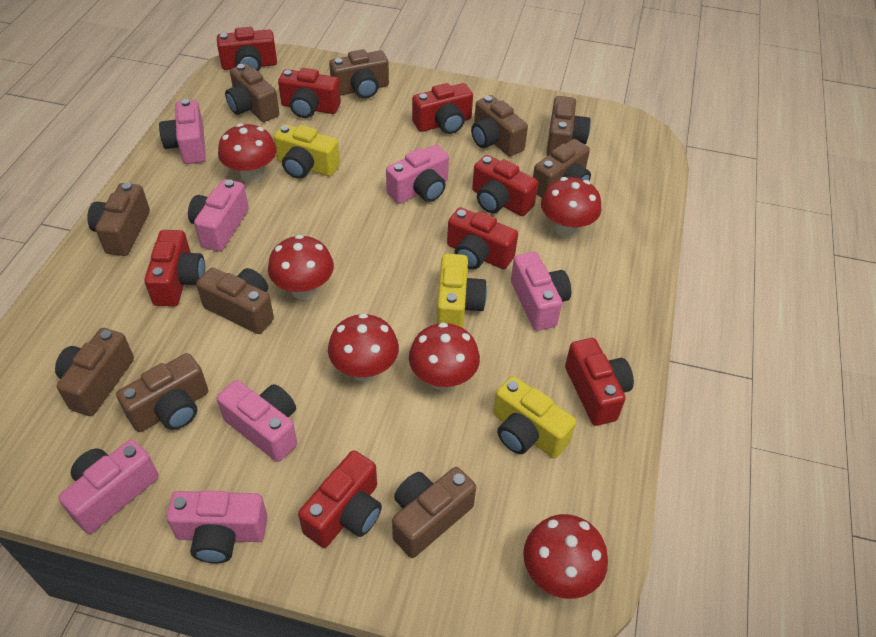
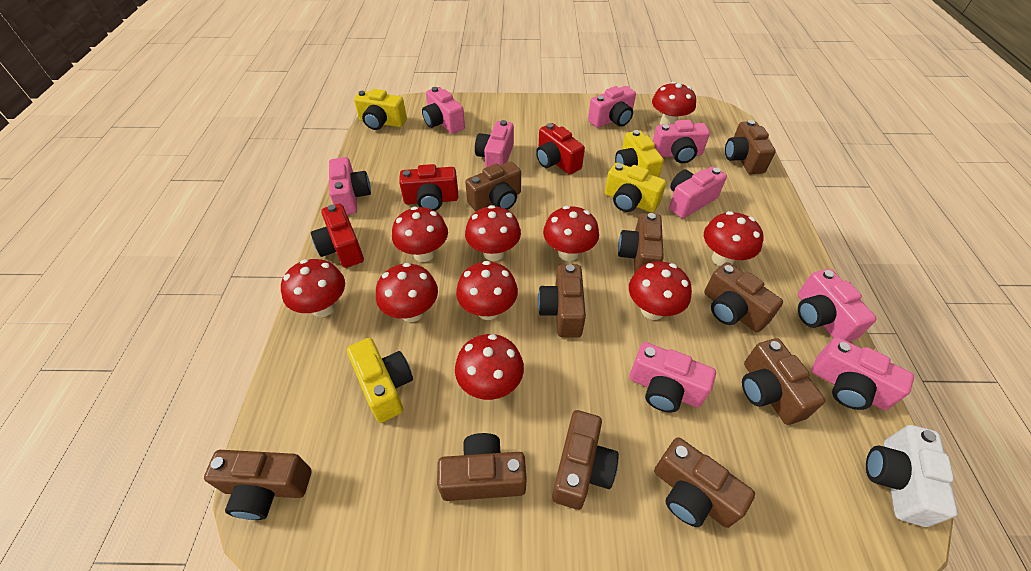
pink camera: 7 -> 9
red camera: 8 -> 3
red mushroom: 6 -> 10
white camera: 0 -> 1
yellow camera: 3 -> 4

